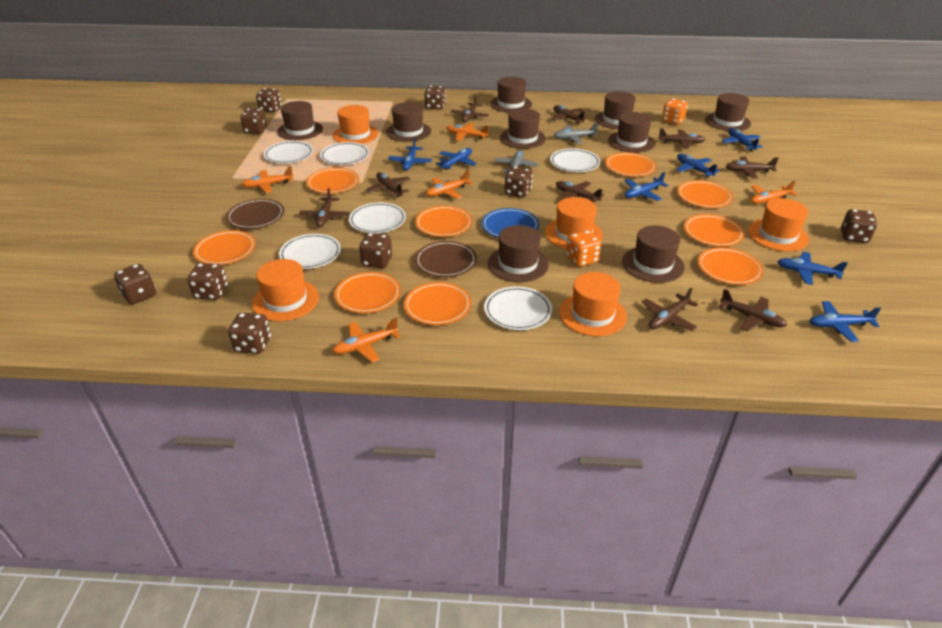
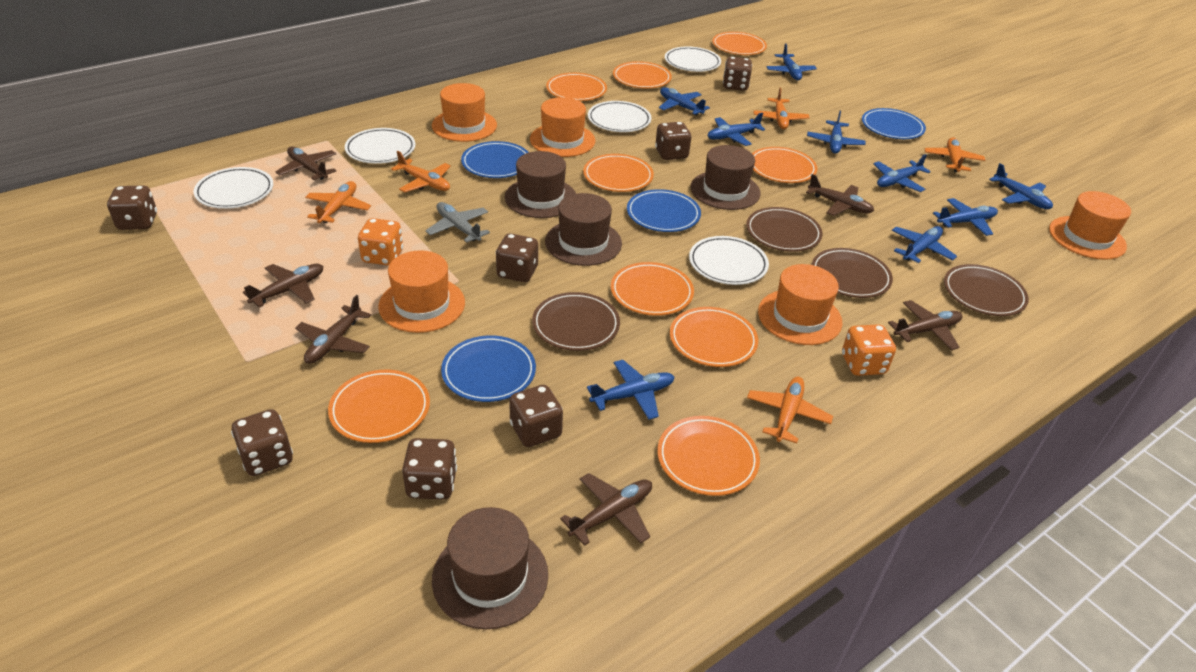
blue plane: 7 -> 9
blue plate: 1 -> 4
brown dice: 9 -> 7
brown hat: 9 -> 4
brown plane: 9 -> 6
brown plate: 2 -> 4
grey plane: 2 -> 1
white plate: 6 -> 5

